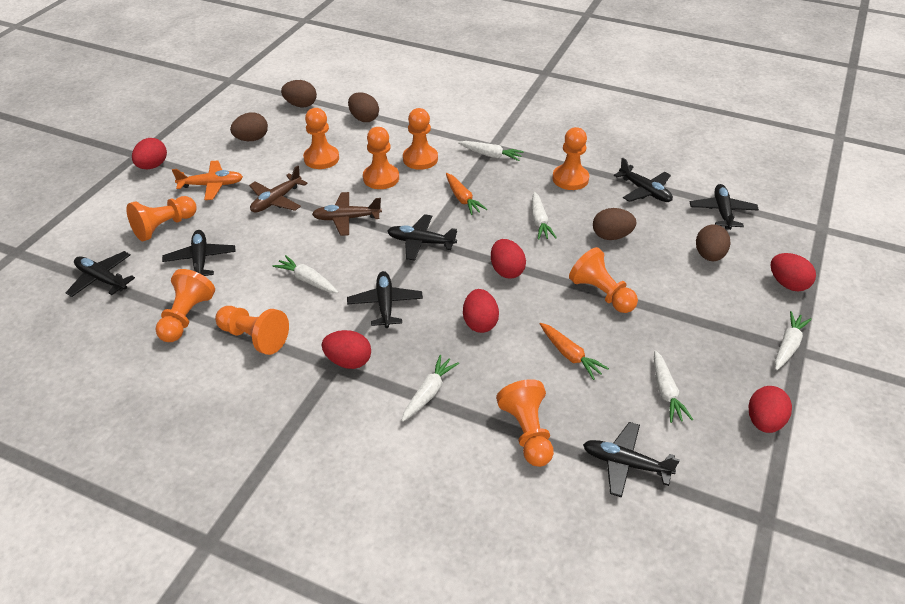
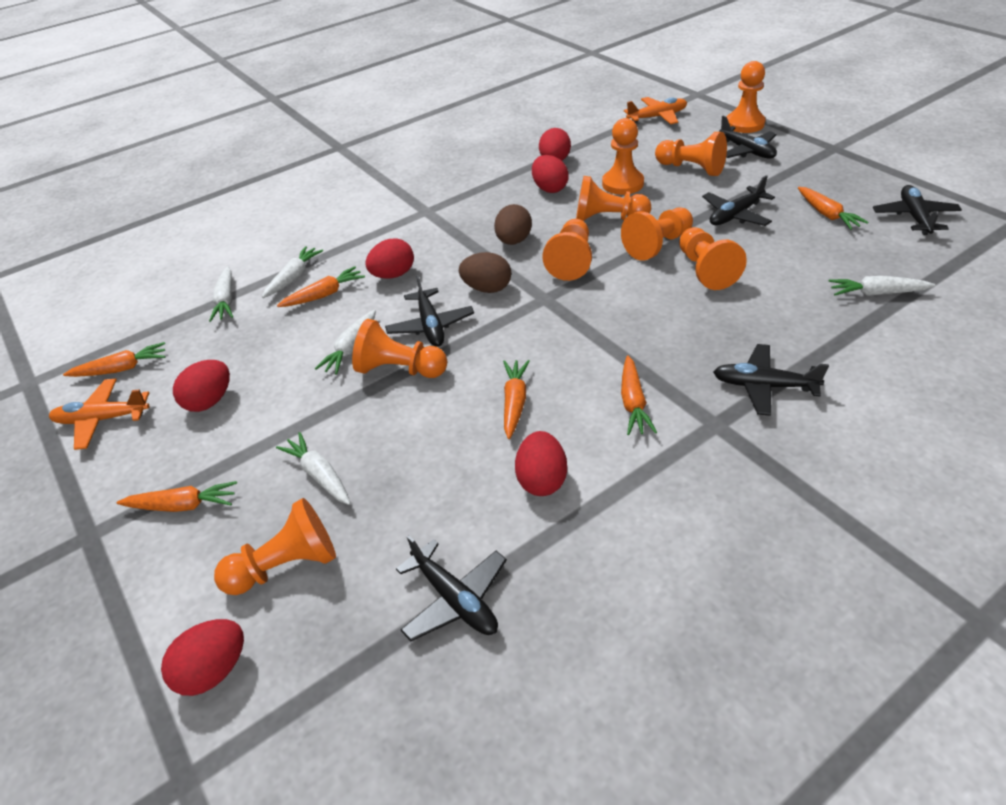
black plane: 7 -> 6
brown egg: 5 -> 2
brown plane: 2 -> 0
orange carrot: 2 -> 6
orange plane: 1 -> 2
white carrot: 6 -> 5

